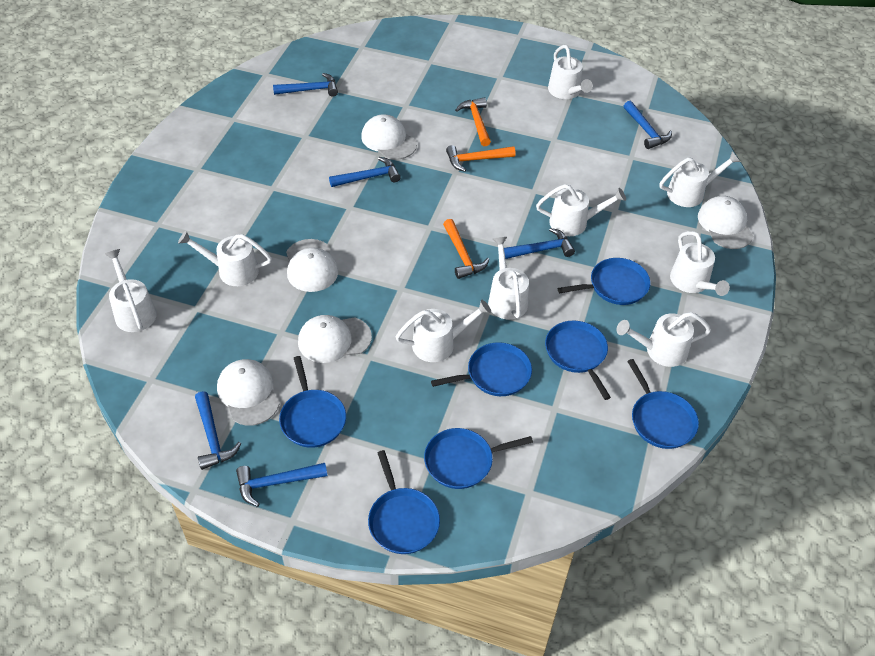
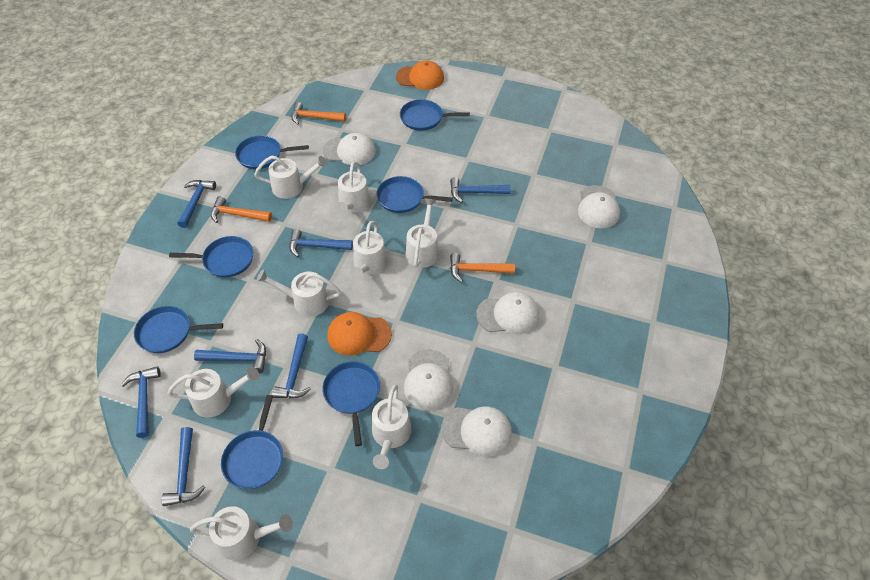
blue hammer: 6 -> 7
orange cap: 0 -> 2
white watering can: 9 -> 8

